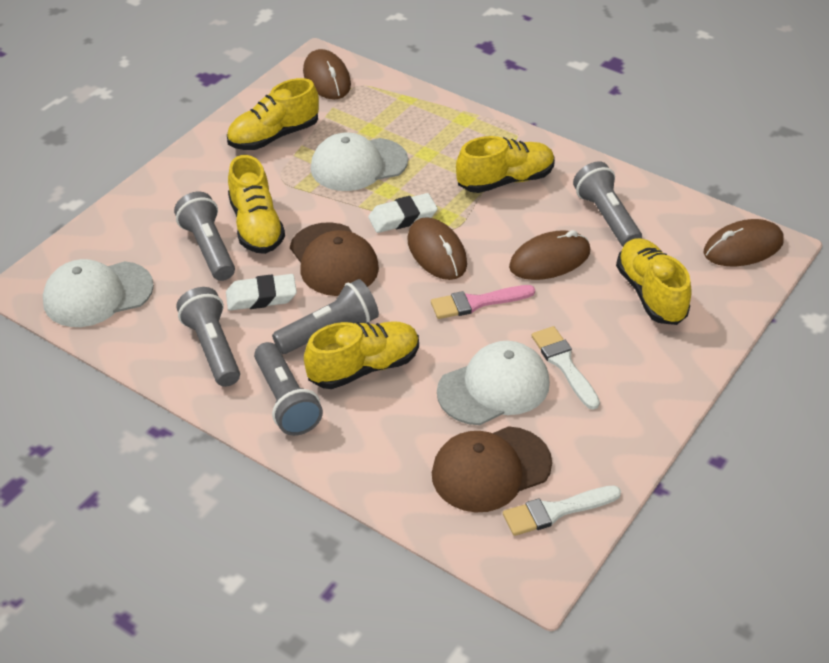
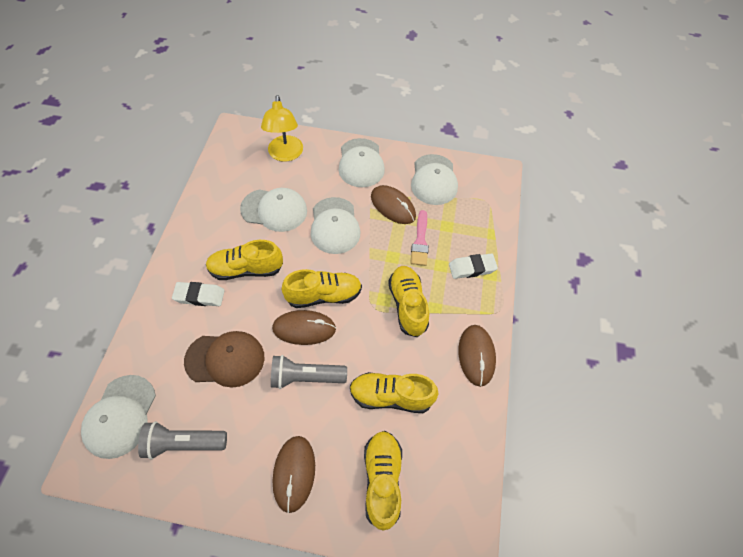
brown cap: 2 -> 1
grey flashlight: 5 -> 2
white brush: 2 -> 0
white cap: 3 -> 5
yellow lamp: 0 -> 1

